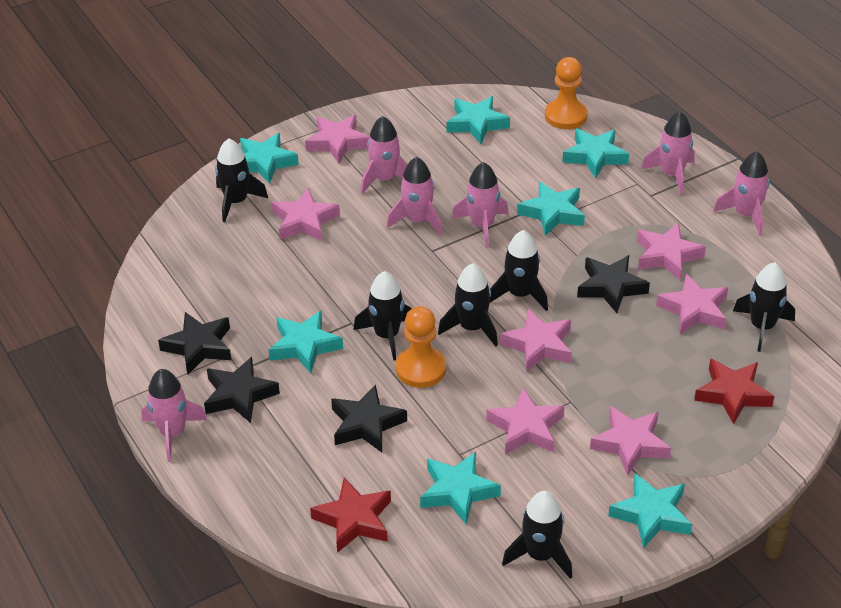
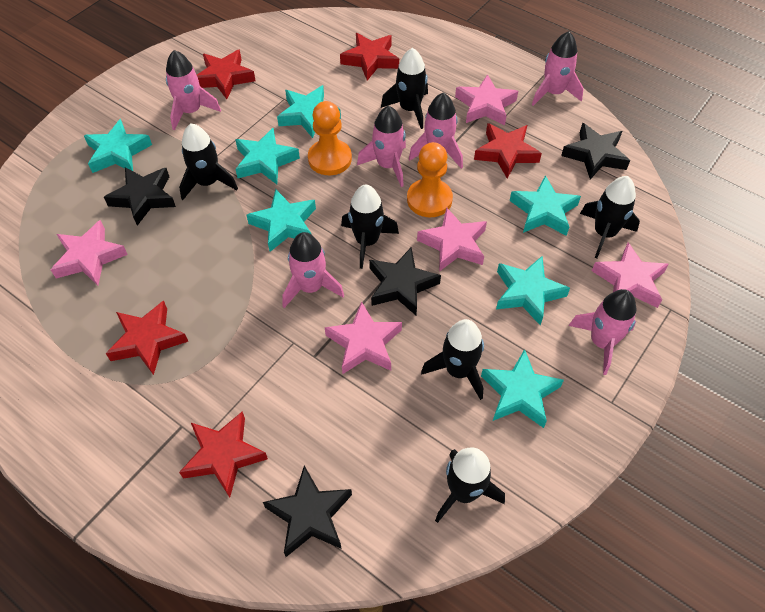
pink star: 7 -> 5
red star: 2 -> 5

